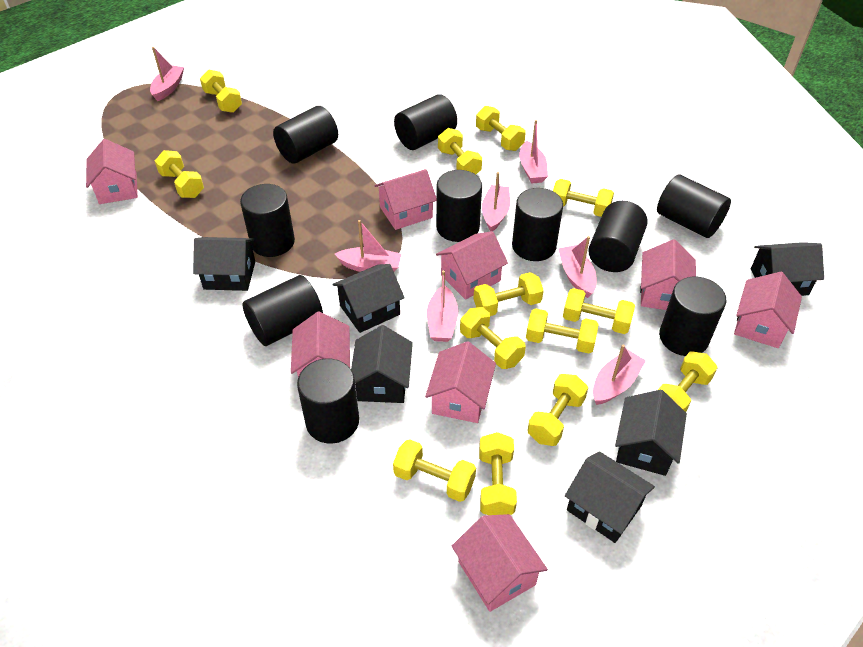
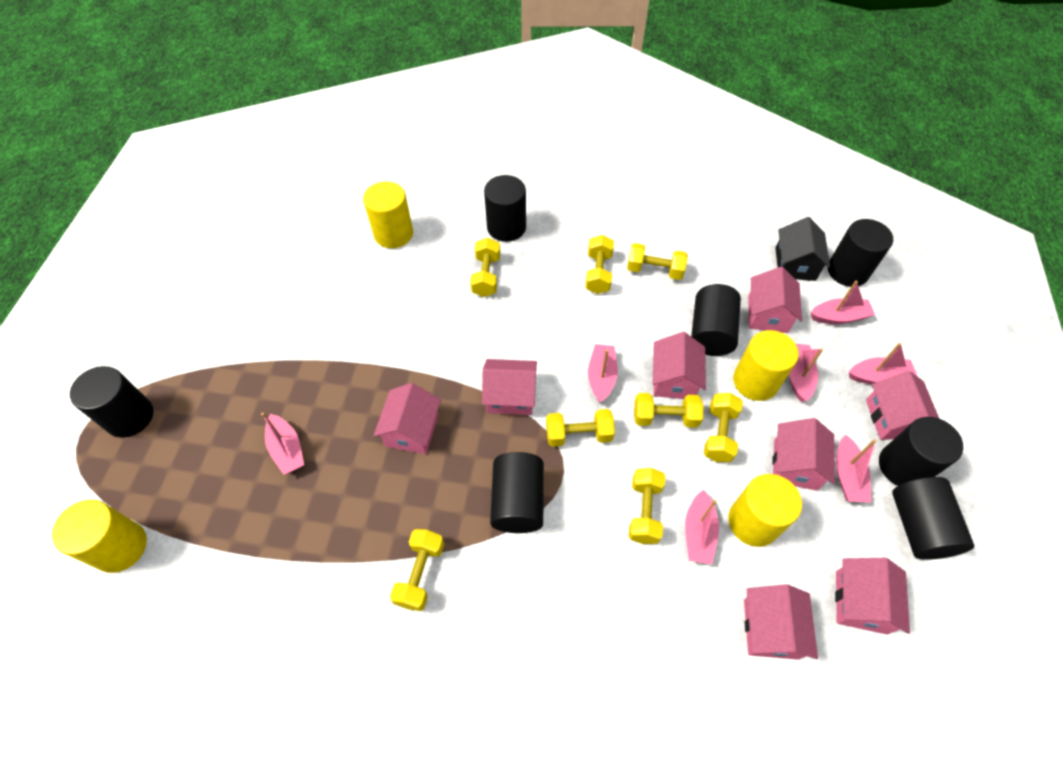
black cylinder: 10 -> 7
black house: 6 -> 1
yellow cylinder: 0 -> 4
yellow dumbbell: 13 -> 8

